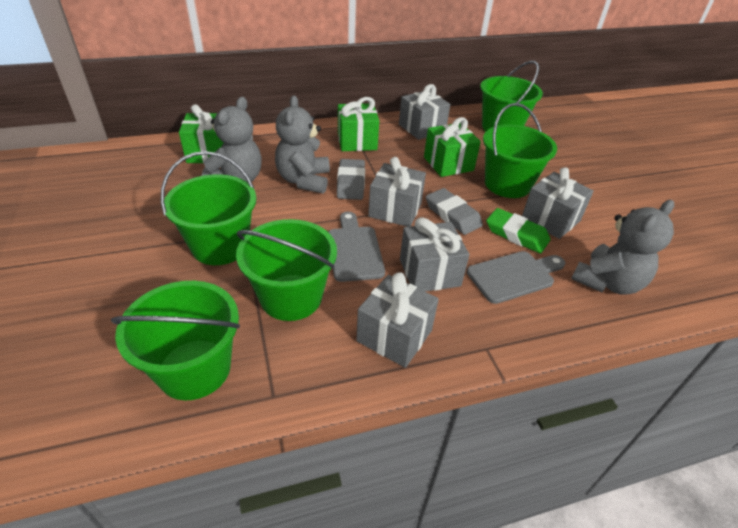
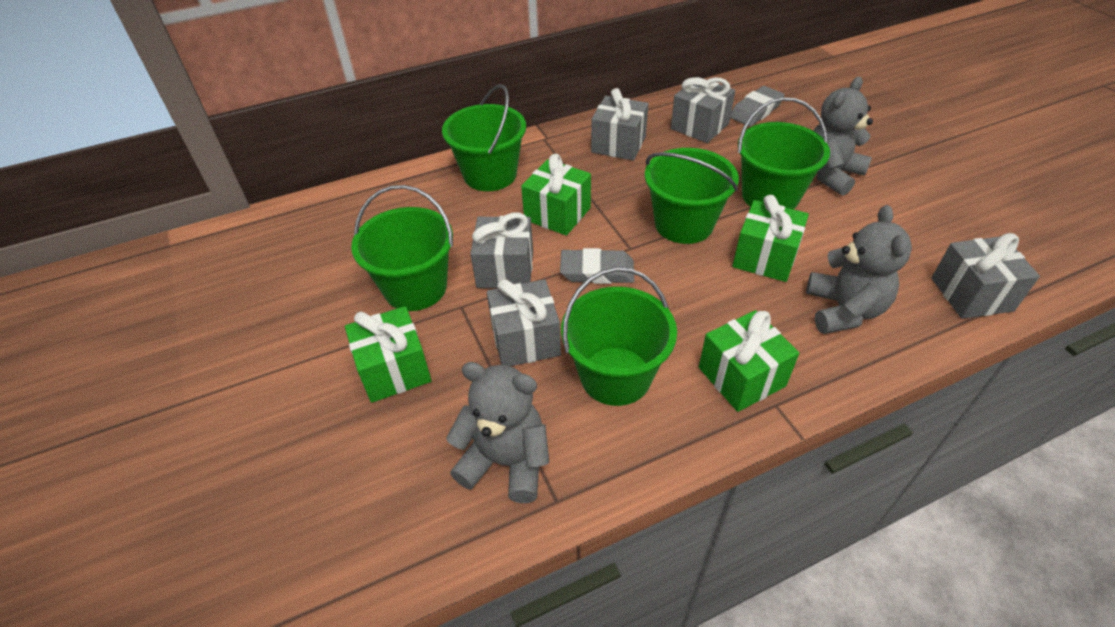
green eraser: 1 -> 0
green gift: 3 -> 4
grey cutting board: 2 -> 0

